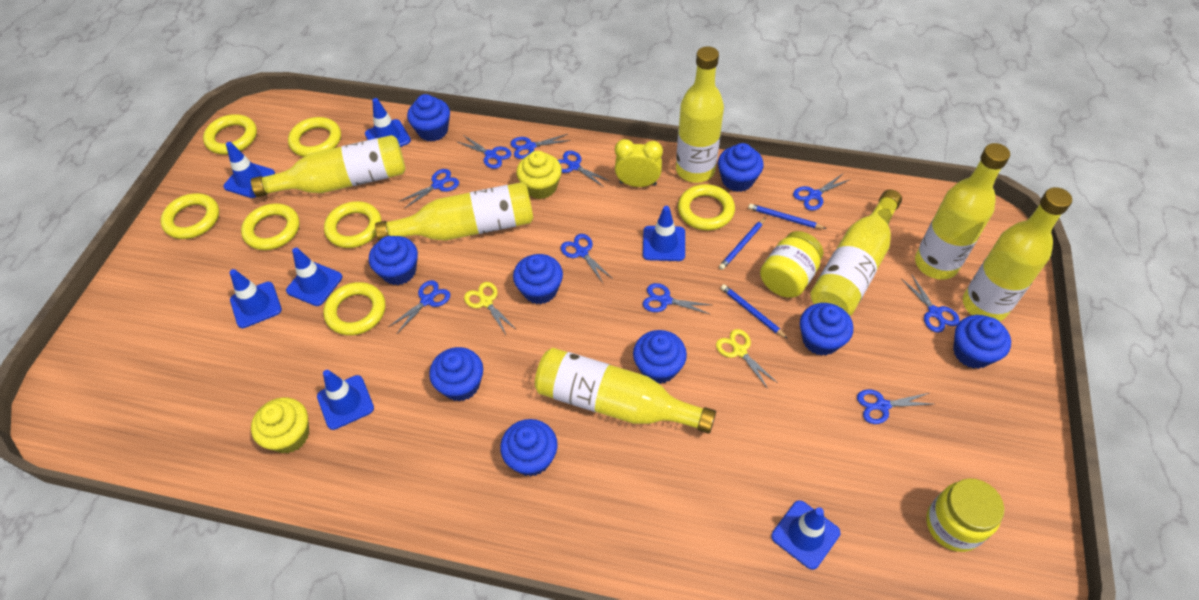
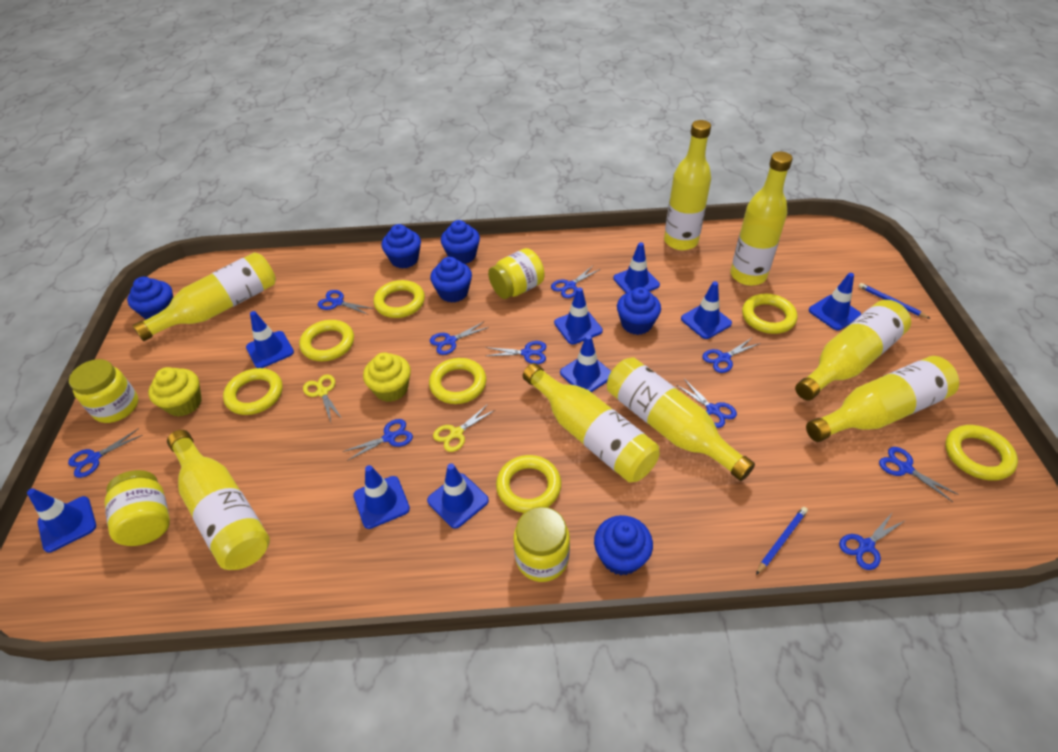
blue cupcake: 9 -> 6
blue pencil: 3 -> 2
blue traffic cone: 7 -> 9
yellow bottle: 7 -> 8
yellow clock: 1 -> 0
yellow jar: 2 -> 4

